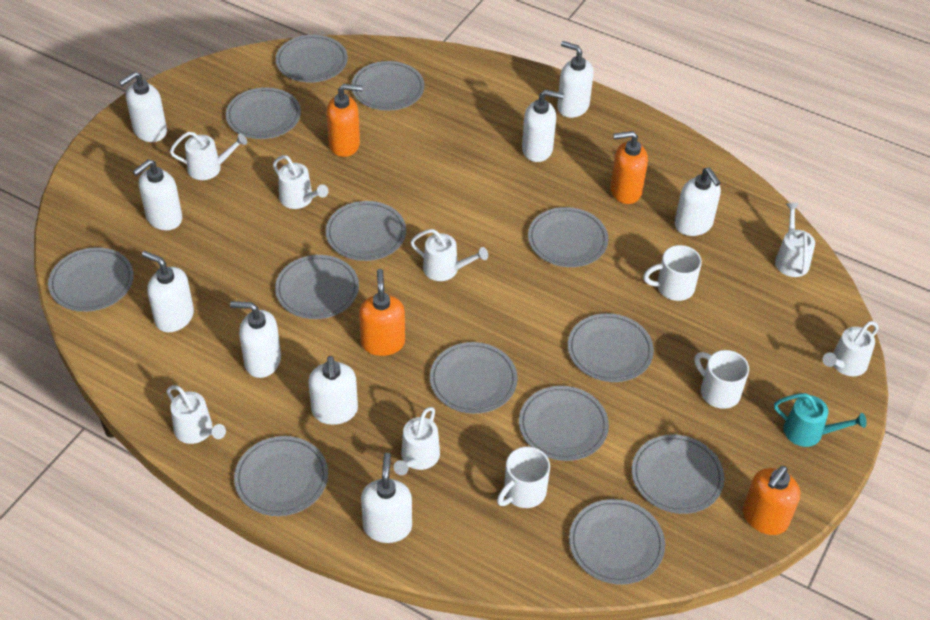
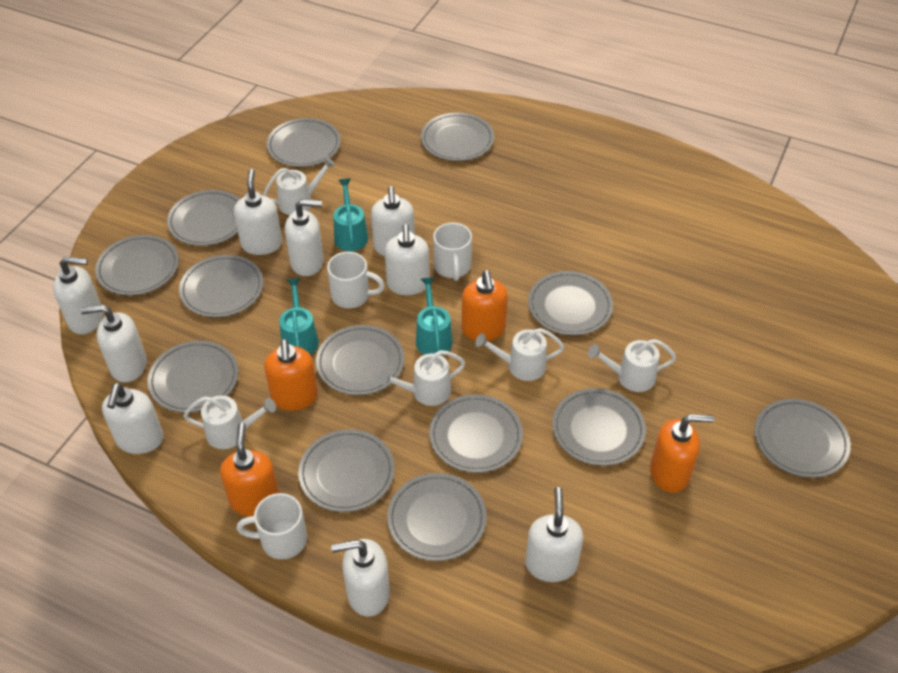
turquoise watering can: 1 -> 3
white watering can: 7 -> 5

